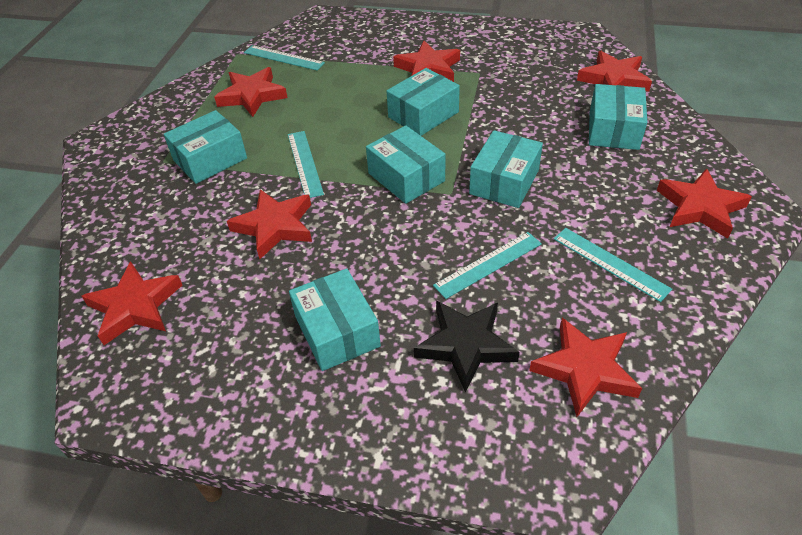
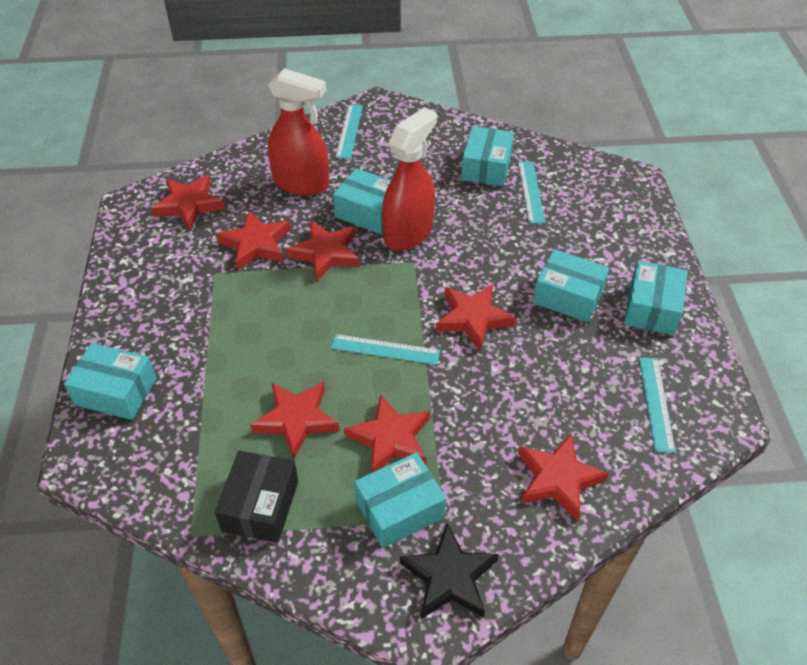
black box: 0 -> 1
red spray bottle: 0 -> 2

